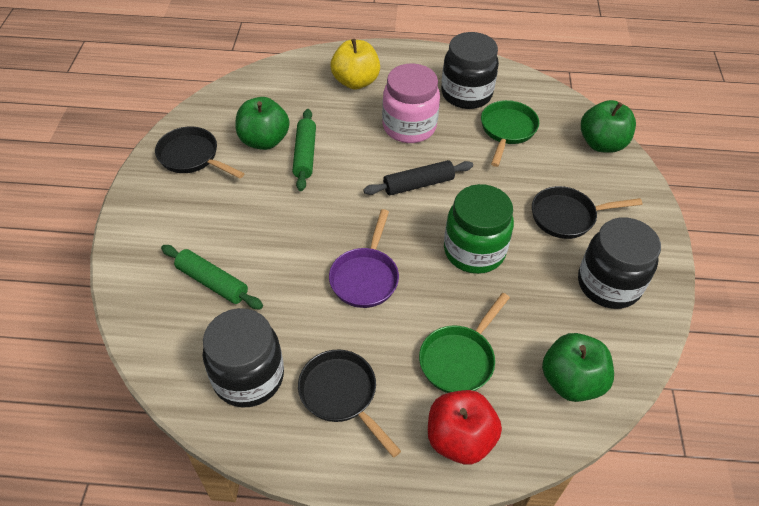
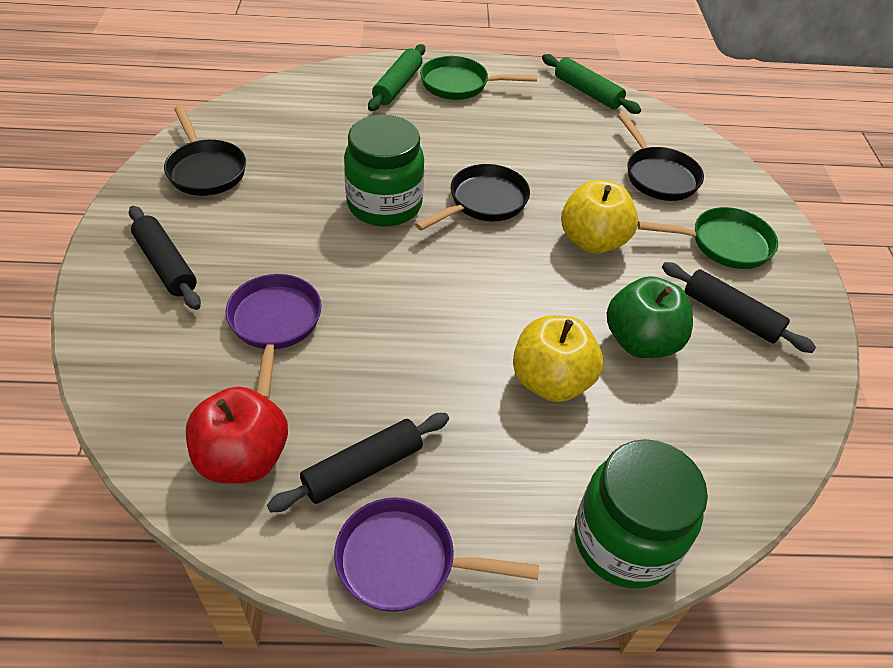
black jar: 3 -> 0
black rolling pin: 1 -> 3
green apple: 3 -> 1
green jar: 1 -> 2
pink jar: 1 -> 0
purple pan: 1 -> 2
yellow apple: 1 -> 2

